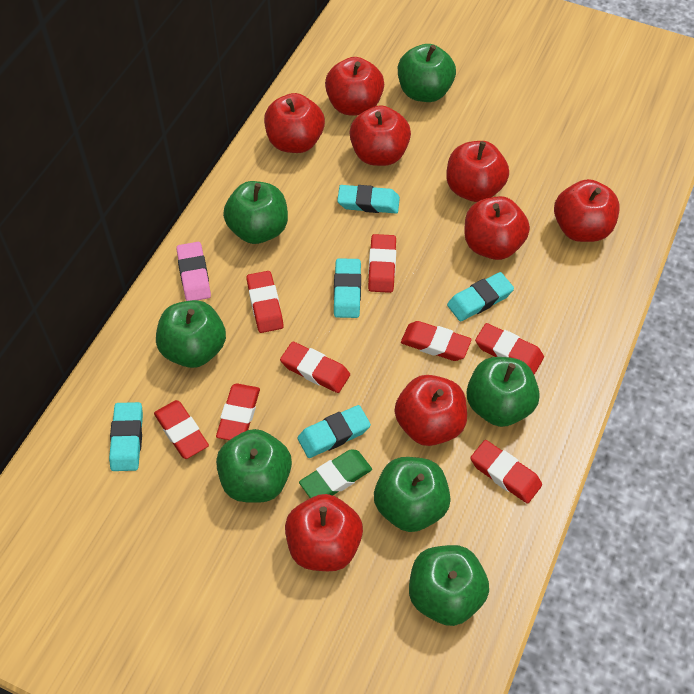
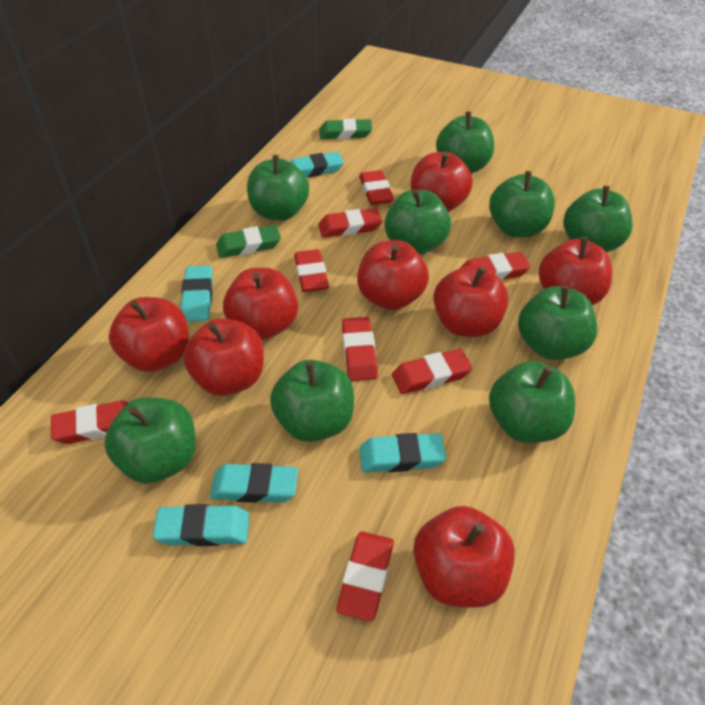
green apple: 7 -> 9
green eraser: 1 -> 2
pink eraser: 1 -> 0

